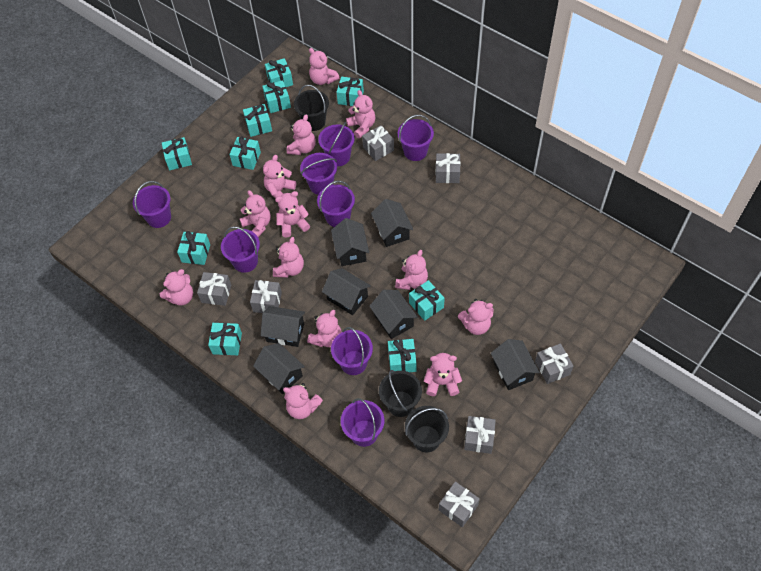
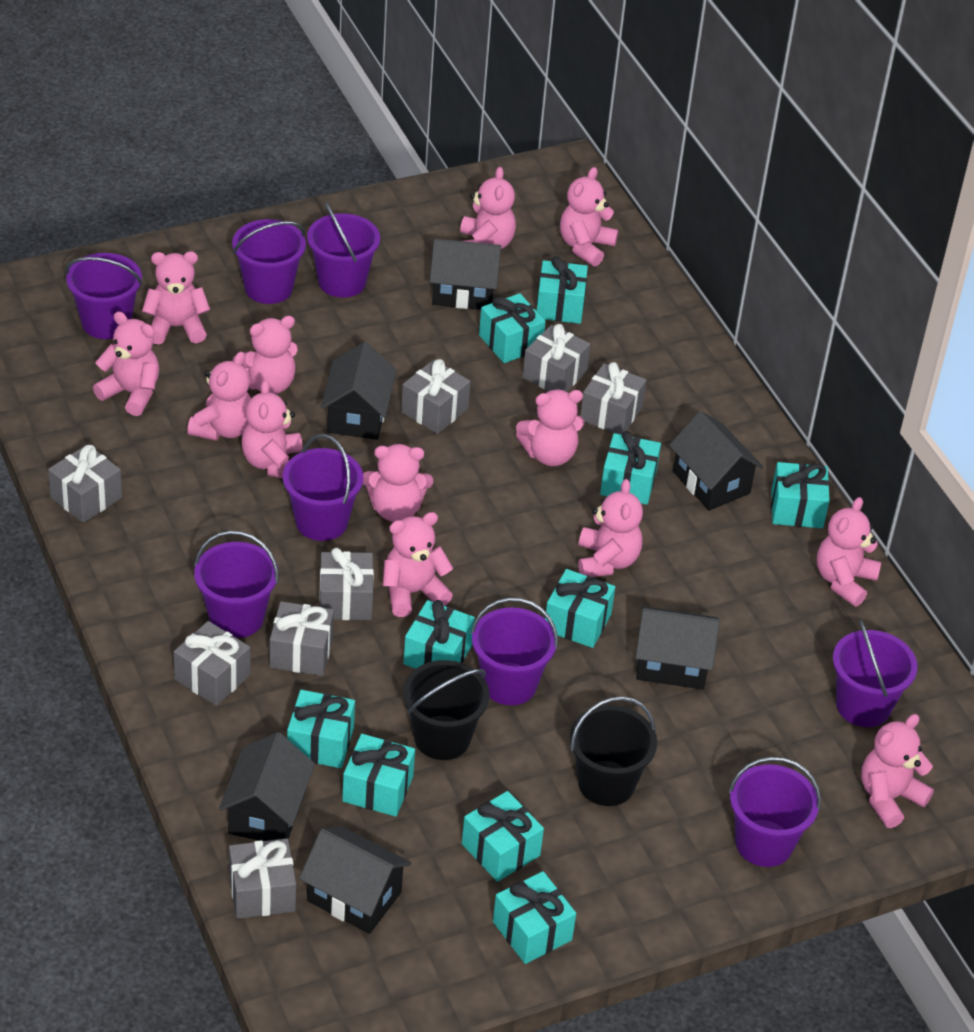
black bucket: 3 -> 2
black house: 7 -> 6
grey gift: 7 -> 8

